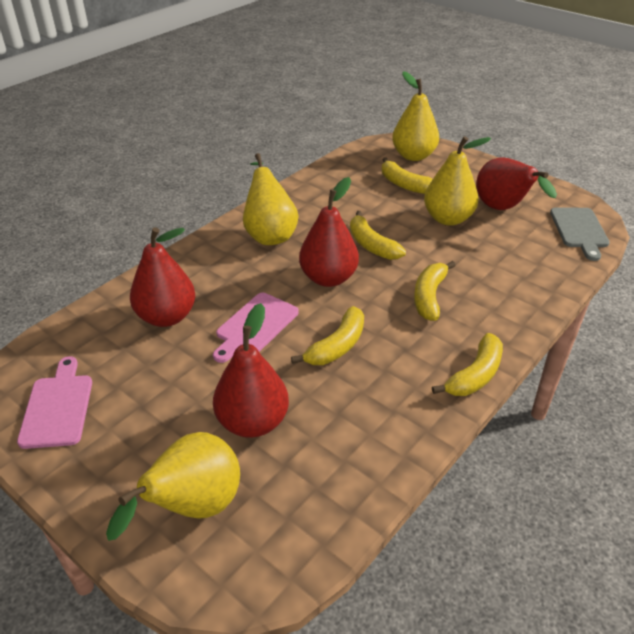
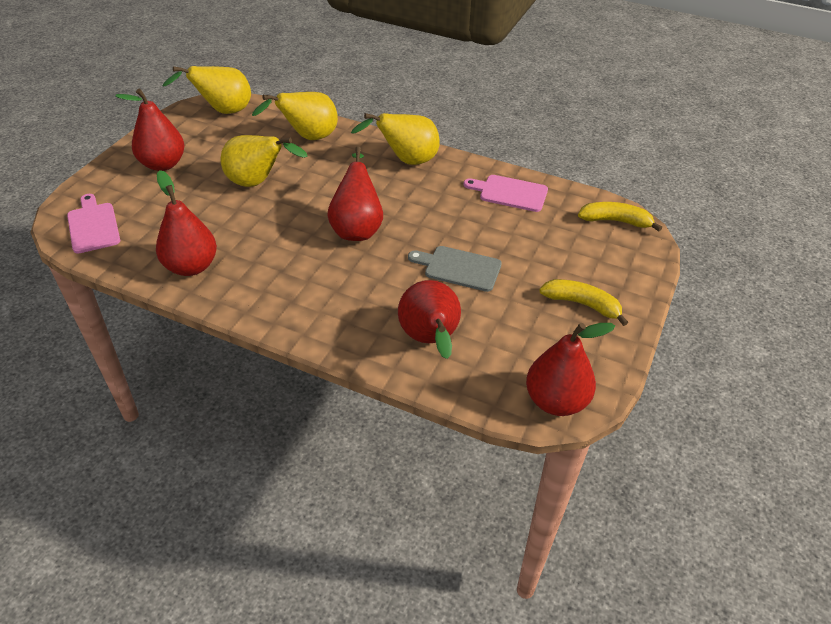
red pear: 4 -> 5
yellow banana: 5 -> 2

